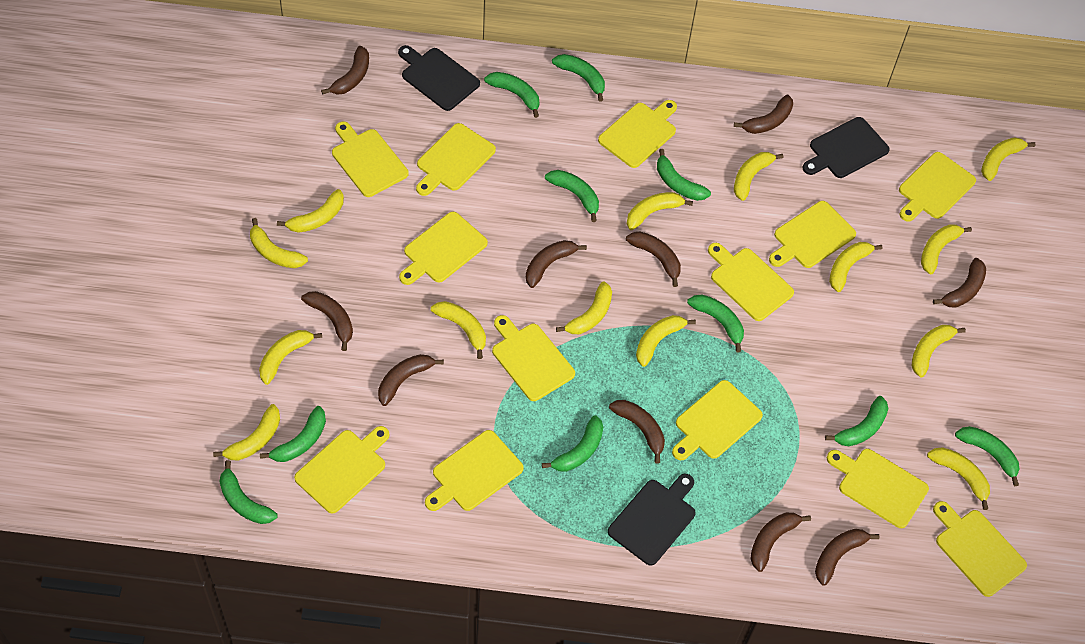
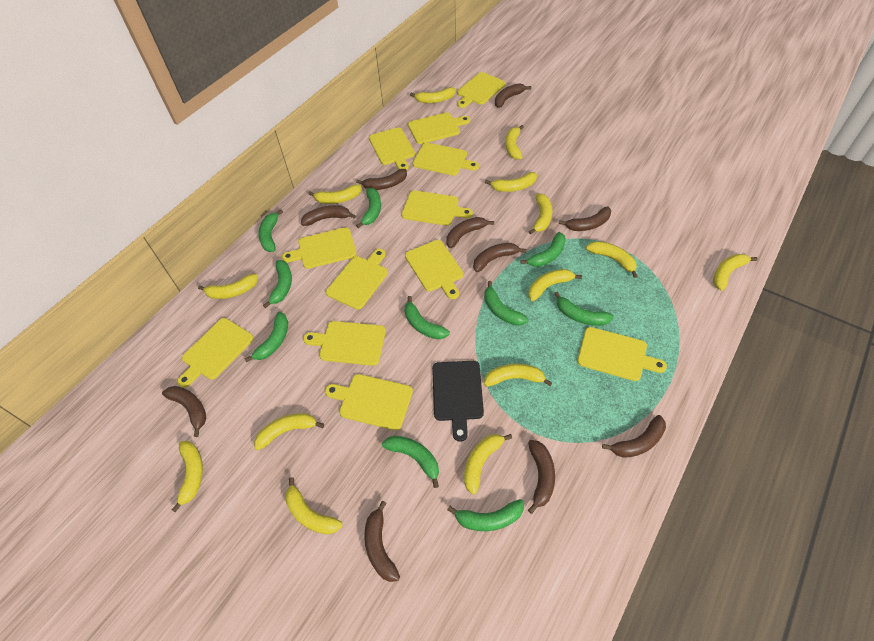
black cutting board: 3 -> 1
yellow cutting board: 13 -> 12

